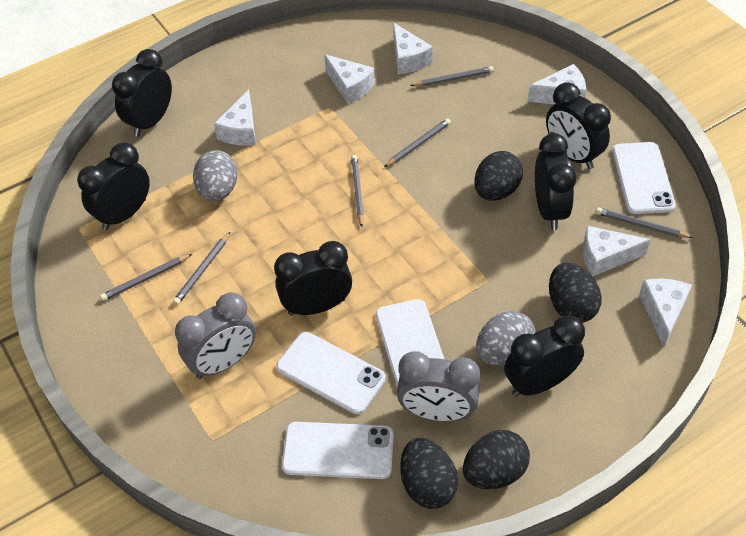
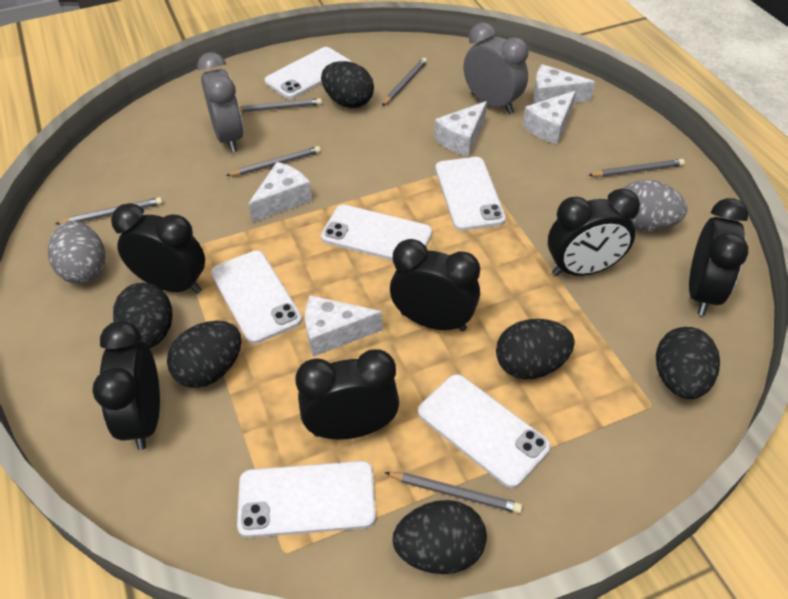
black egg: 4 -> 6
white cheese: 6 -> 5
white phone: 4 -> 6

